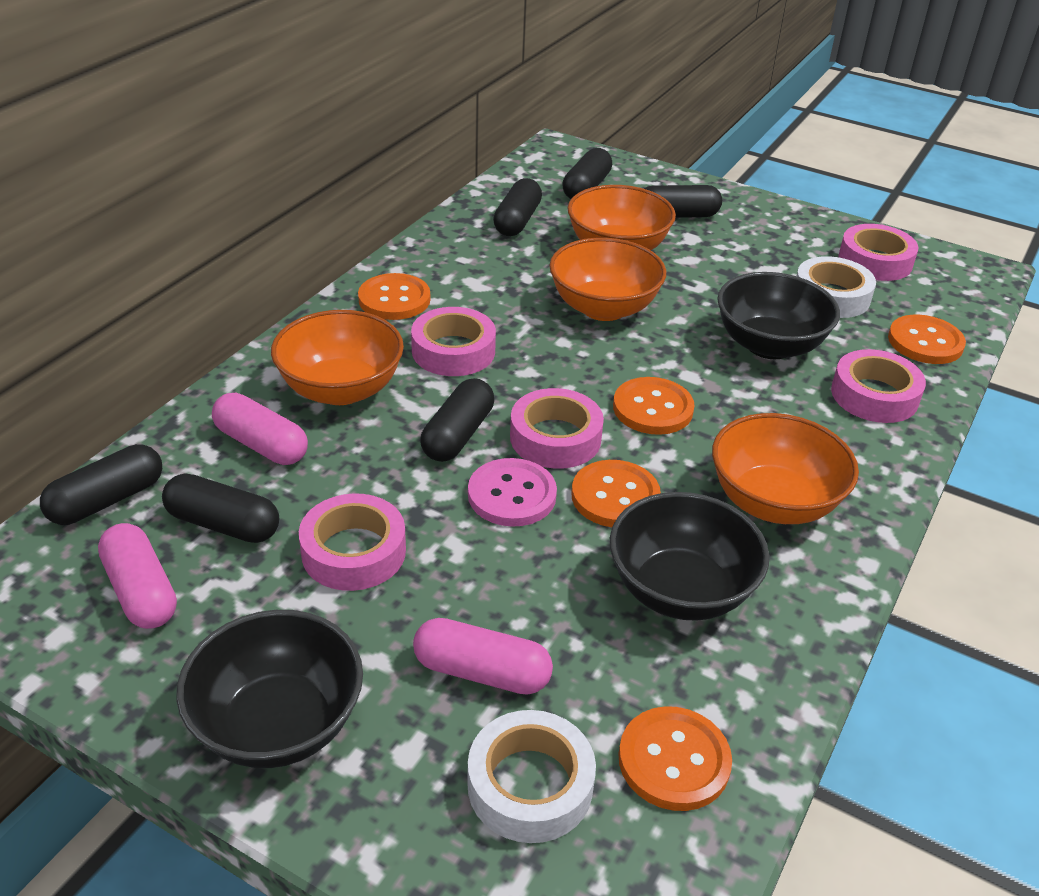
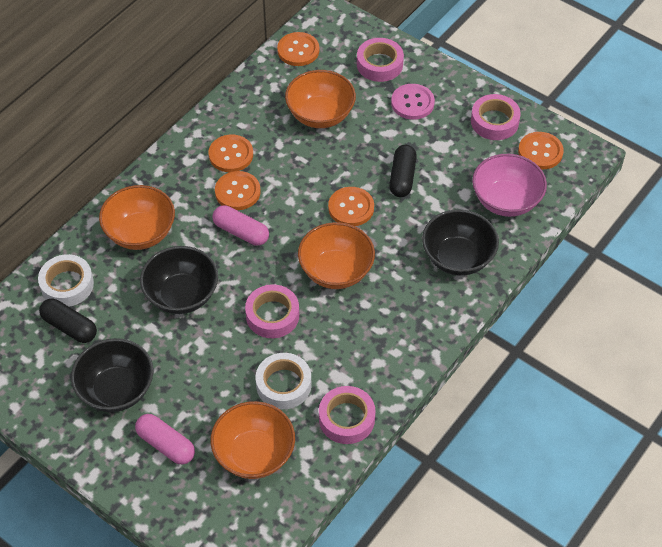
black capsule: 6 -> 2
pink bowl: 0 -> 1
pink capsule: 3 -> 2
pink tape: 5 -> 4

